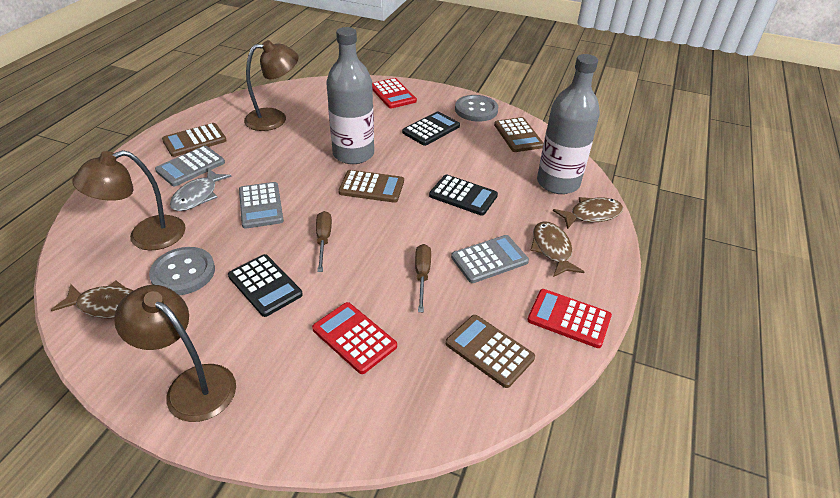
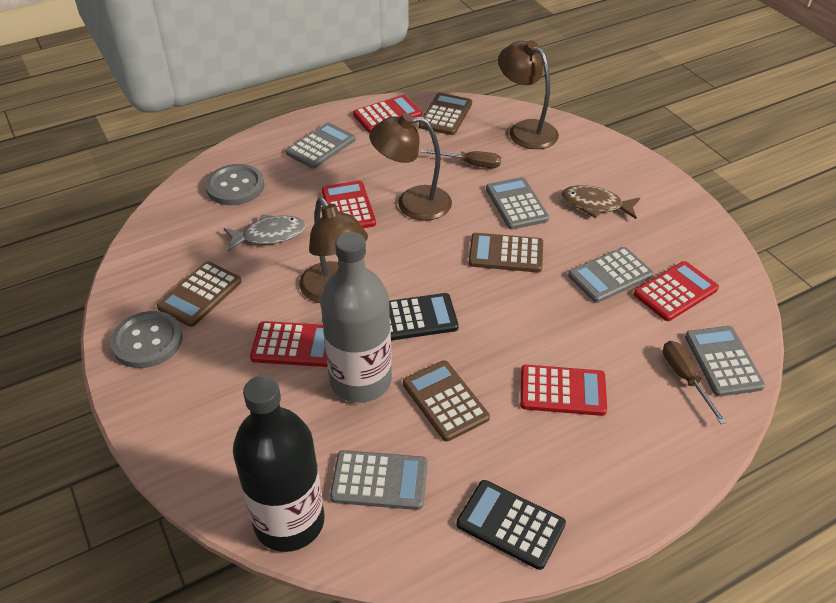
black bottle: 0 -> 1
black calculator: 3 -> 2
brown fish: 3 -> 1
grey bottle: 2 -> 1
grey calculator: 3 -> 5
red calculator: 3 -> 5

